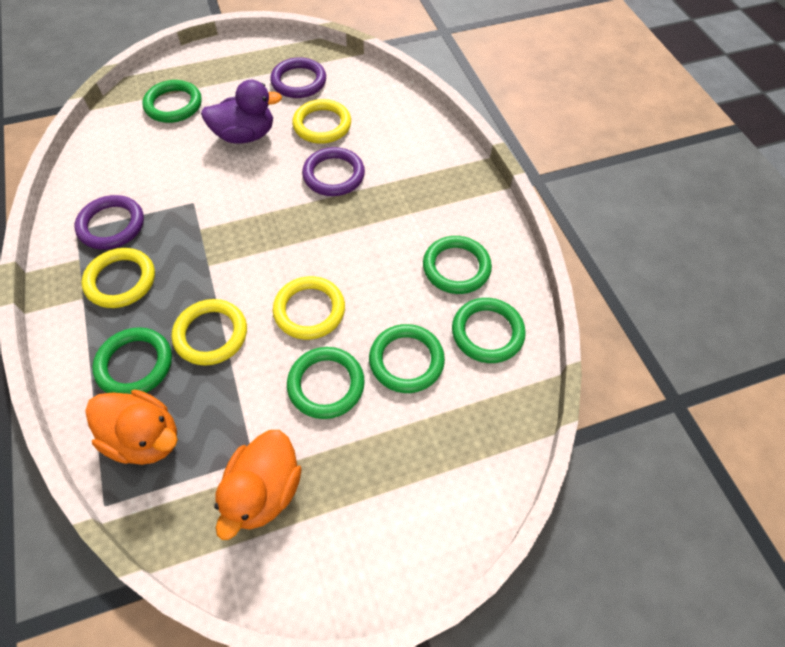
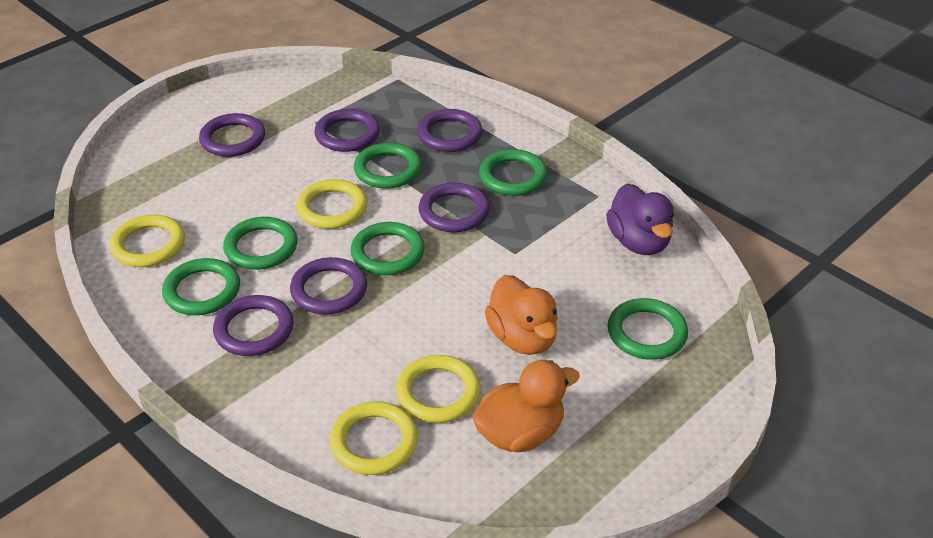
purple ring: 3 -> 6

